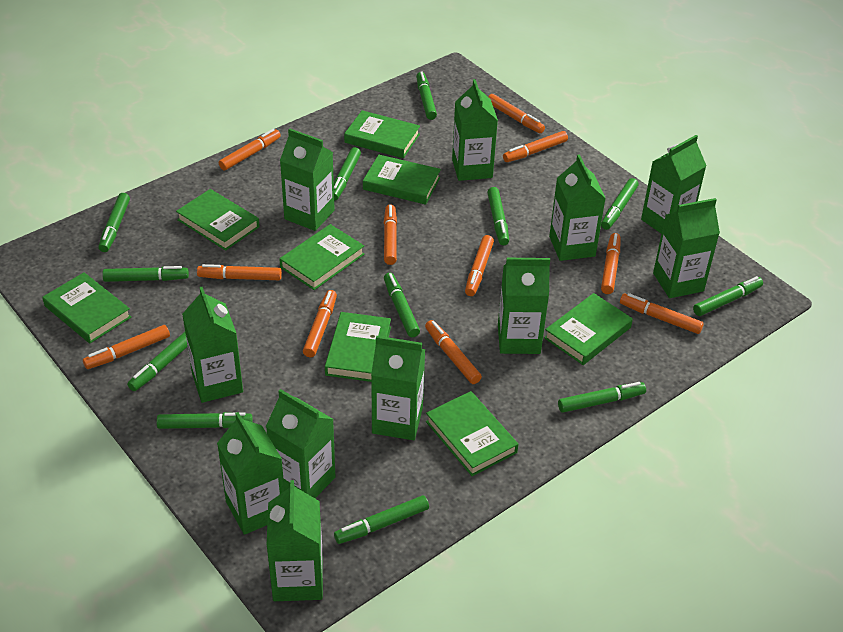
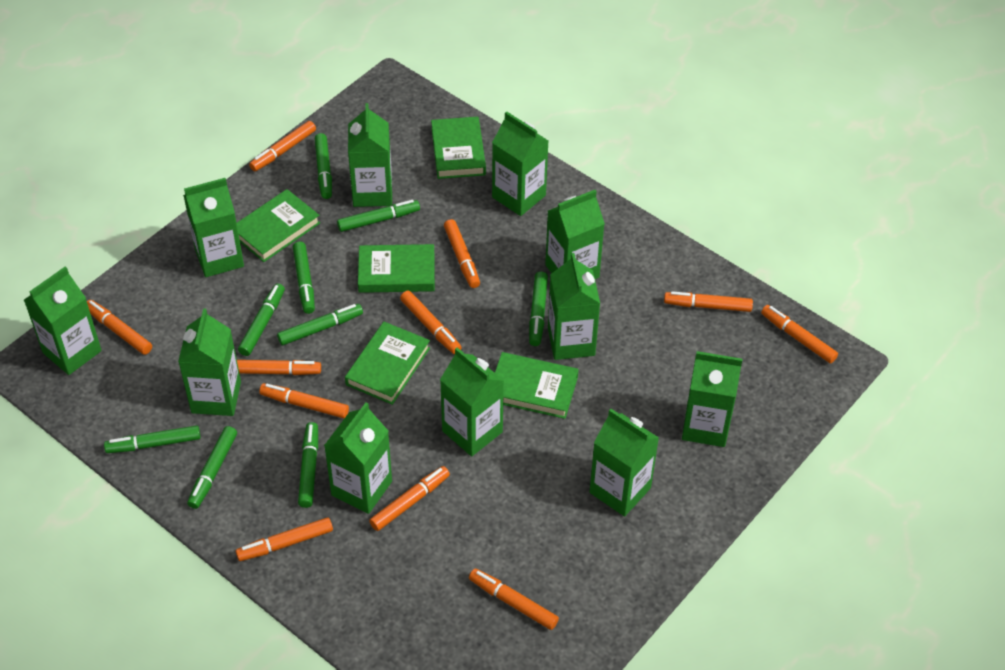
green book: 8 -> 5
green marker: 12 -> 9

